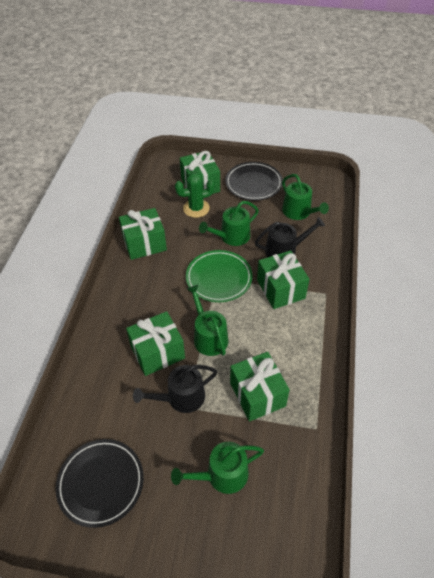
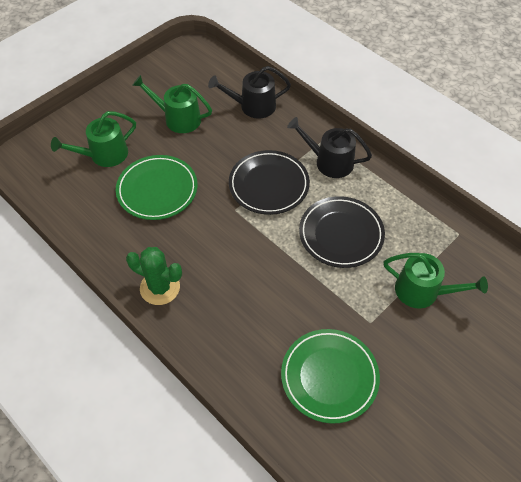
green gift: 5 -> 0
green plate: 1 -> 2
green watering can: 4 -> 3

